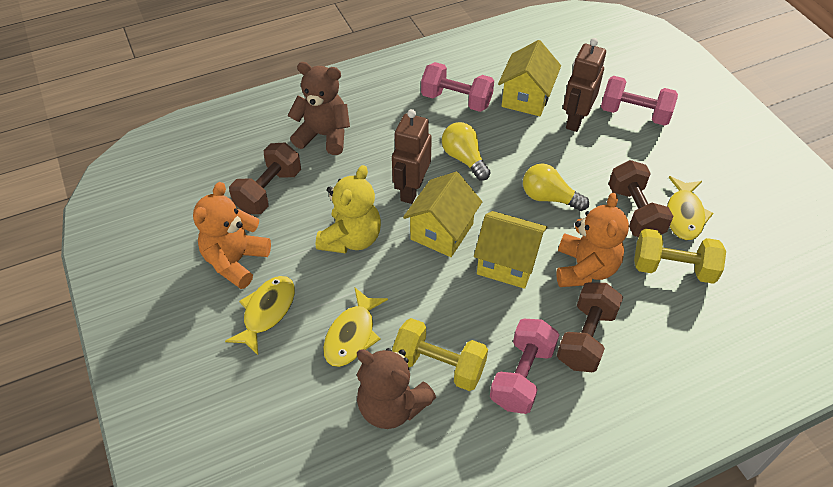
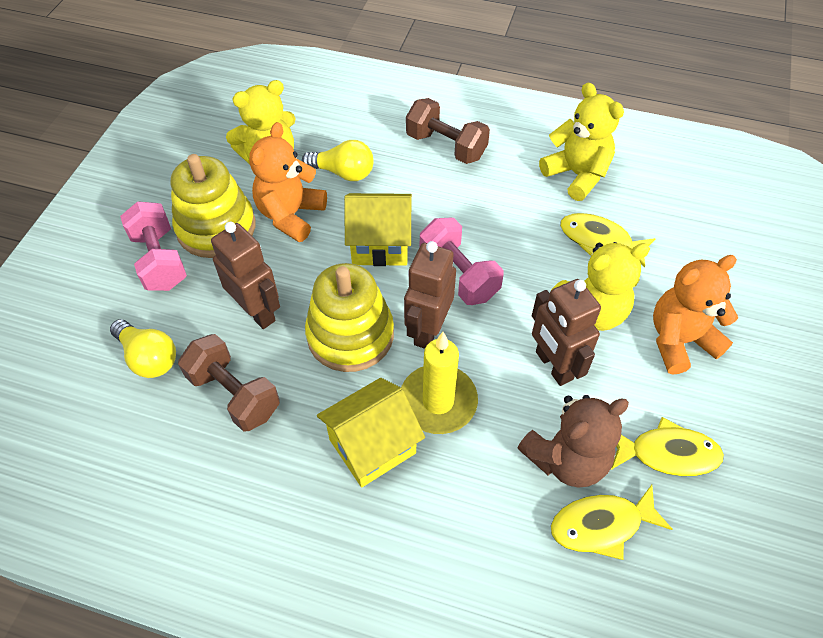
brown dumbbell: 3 -> 2
brown robot: 2 -> 3
brown teddy bear: 2 -> 1
pink dumbbell: 3 -> 2
yellow candle: 0 -> 1
yellow dumbbell: 2 -> 0
yellow house: 3 -> 2
yellow stacking toy: 0 -> 2
yellow teddy bear: 1 -> 3

